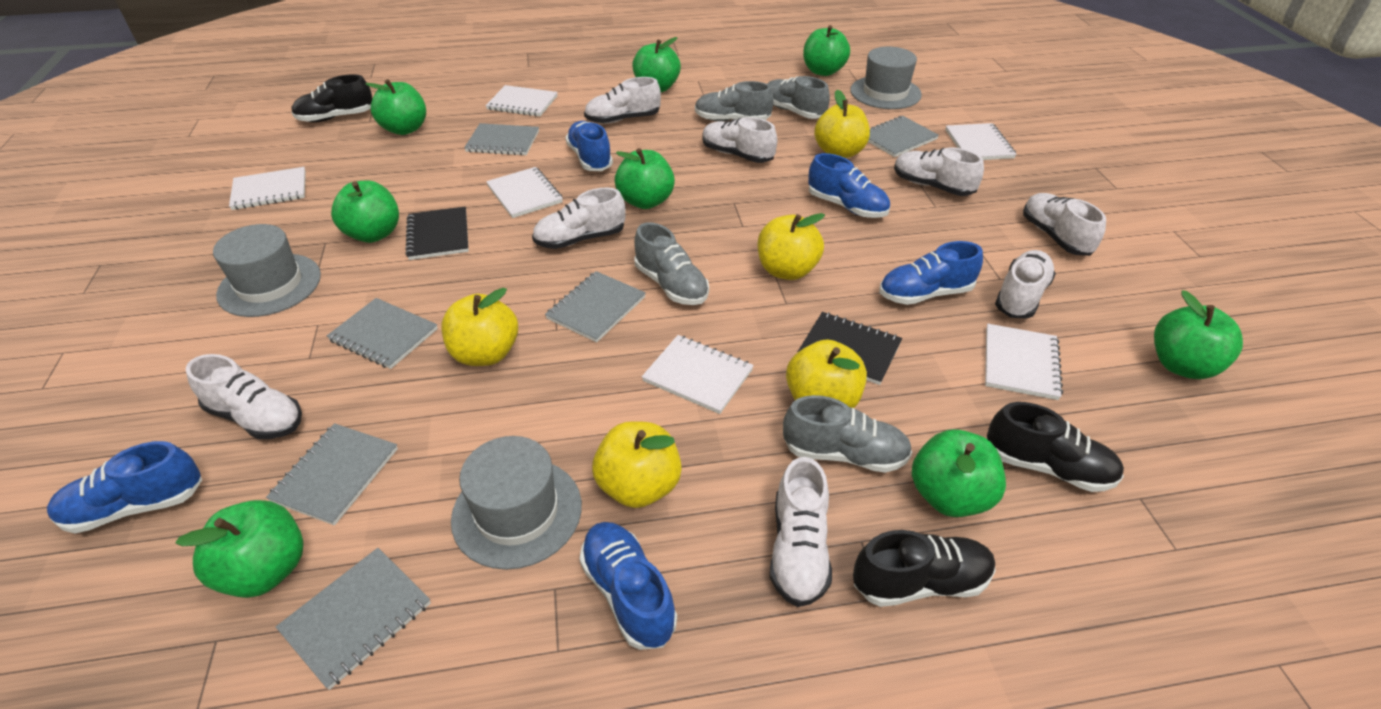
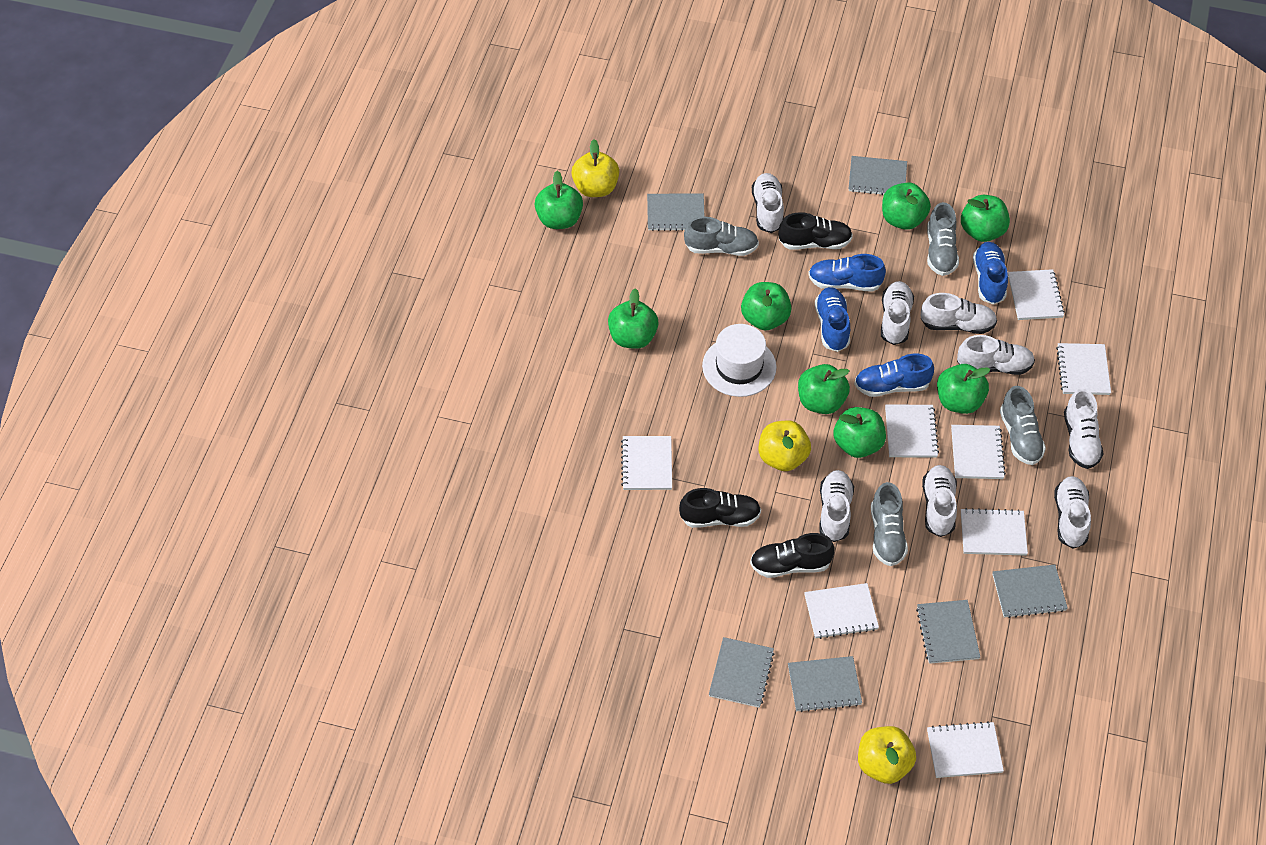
black notebook: 2 -> 0
blue shoe: 5 -> 4
grey hat: 3 -> 0
white hat: 0 -> 1
white notebook: 6 -> 8
yellow apple: 5 -> 3

